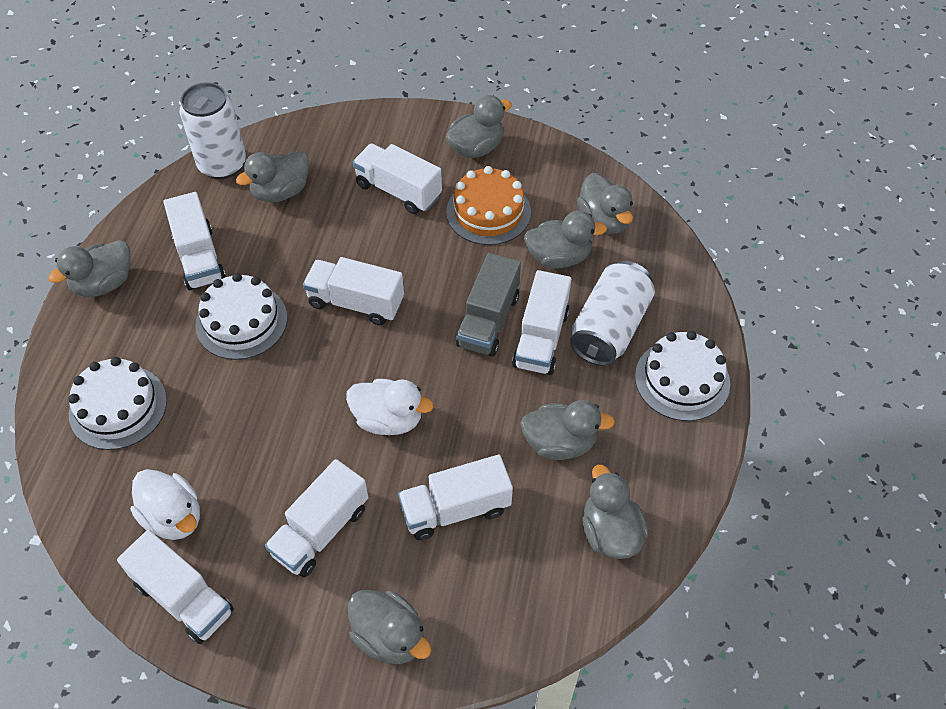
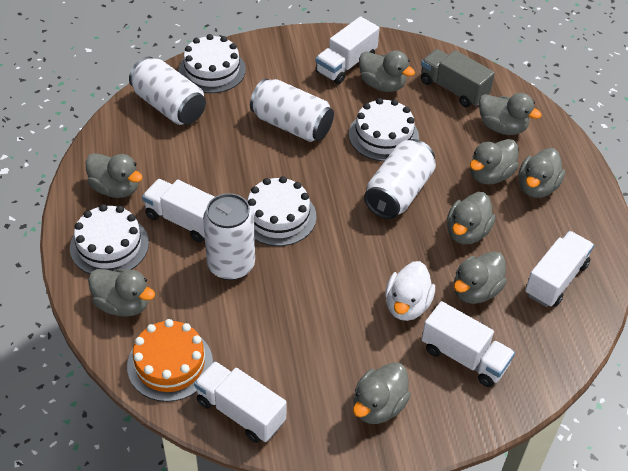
grey duck: 8 -> 9
white cake: 3 -> 4
white can: 2 -> 4
white duck: 2 -> 1
white truck: 7 -> 5

